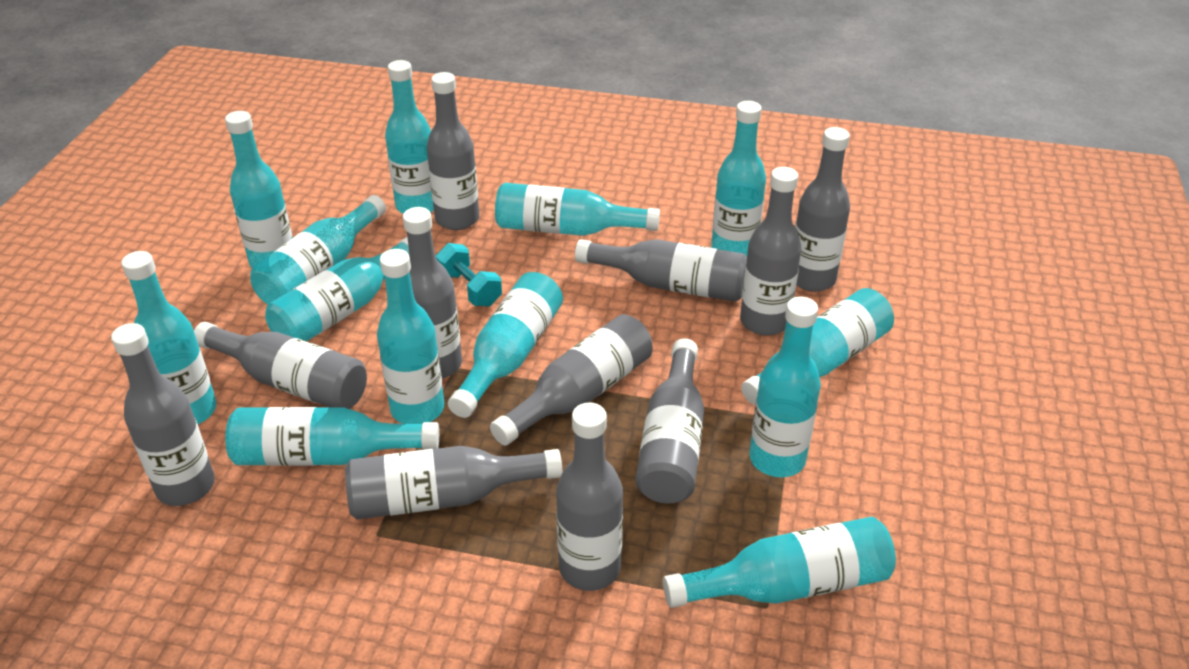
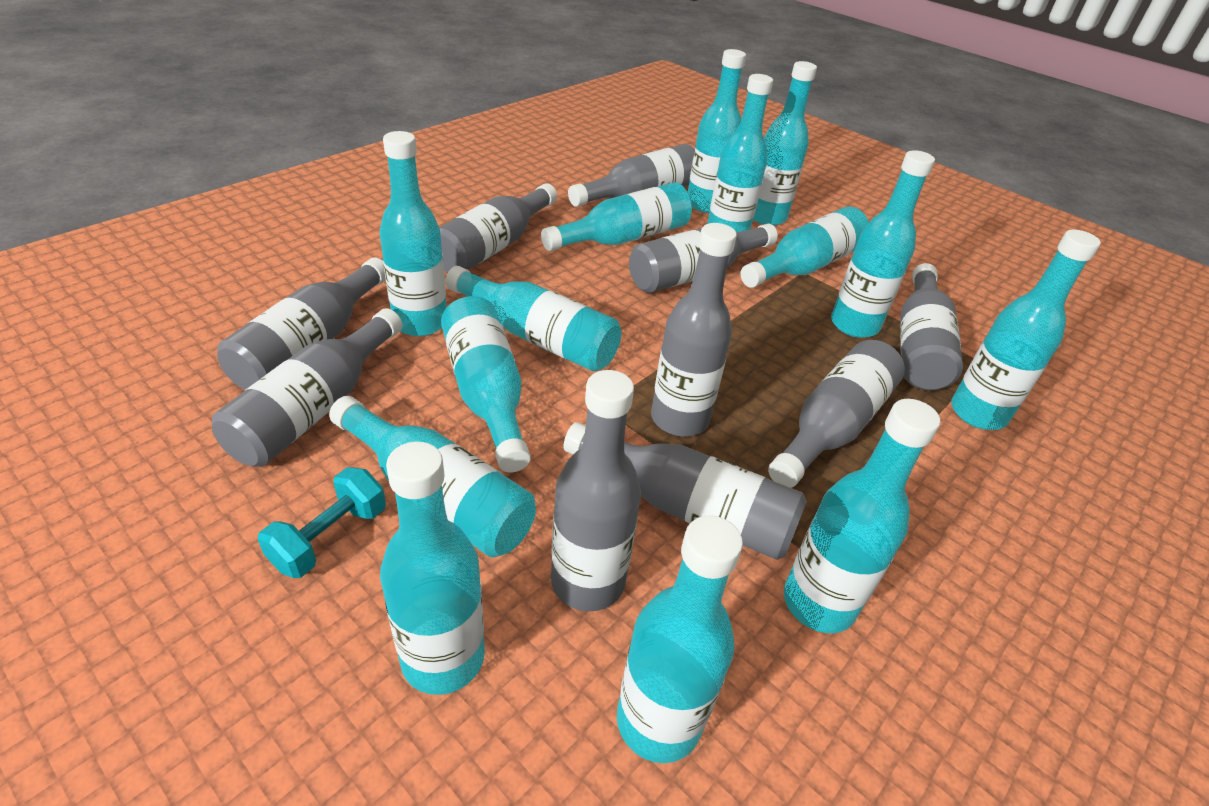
grey bottle: 11 -> 10
turquoise bottle: 13 -> 14

